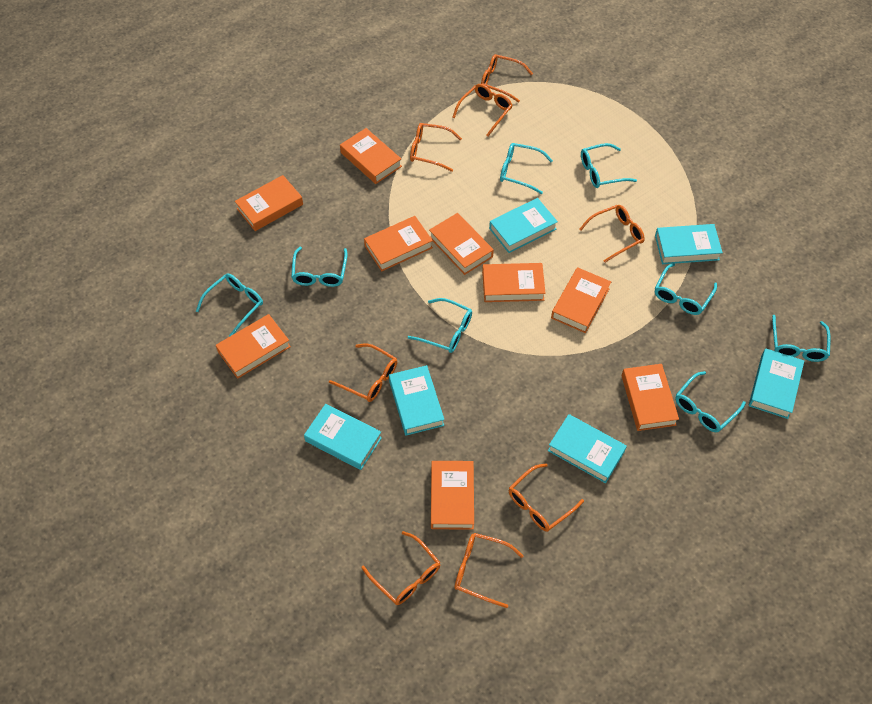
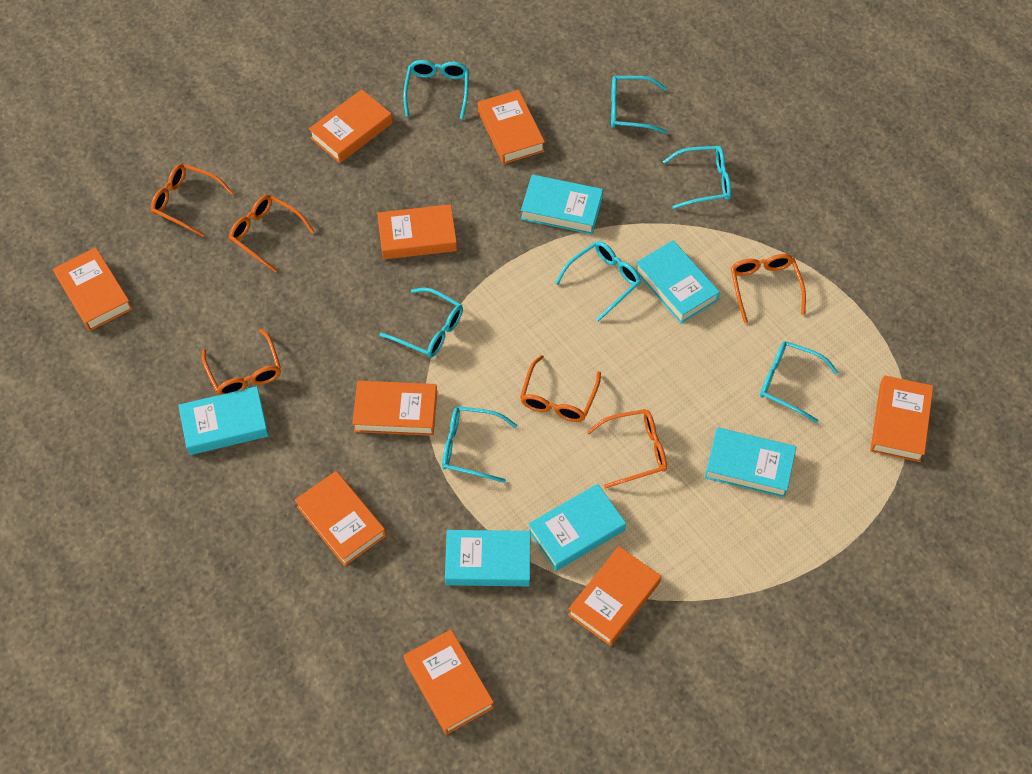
orange glasses: 8 -> 6
turquoise glasses: 8 -> 7

